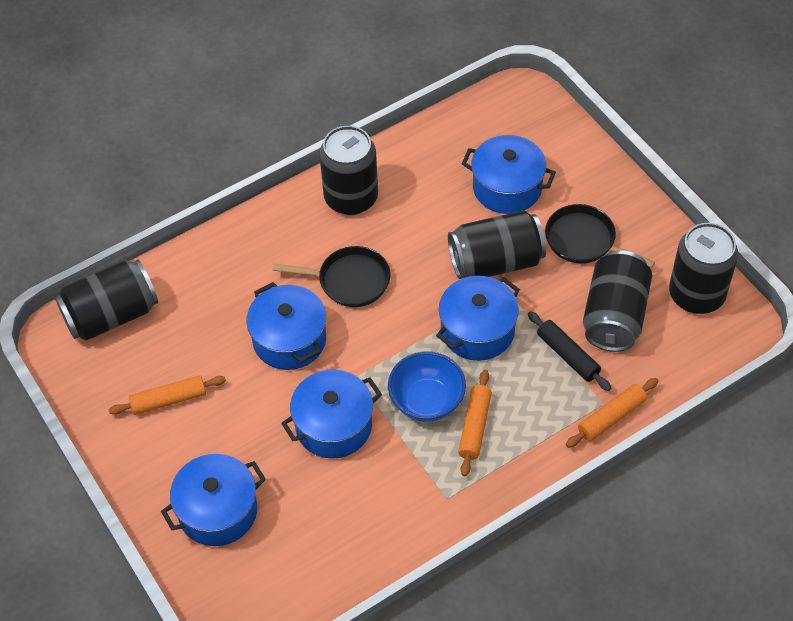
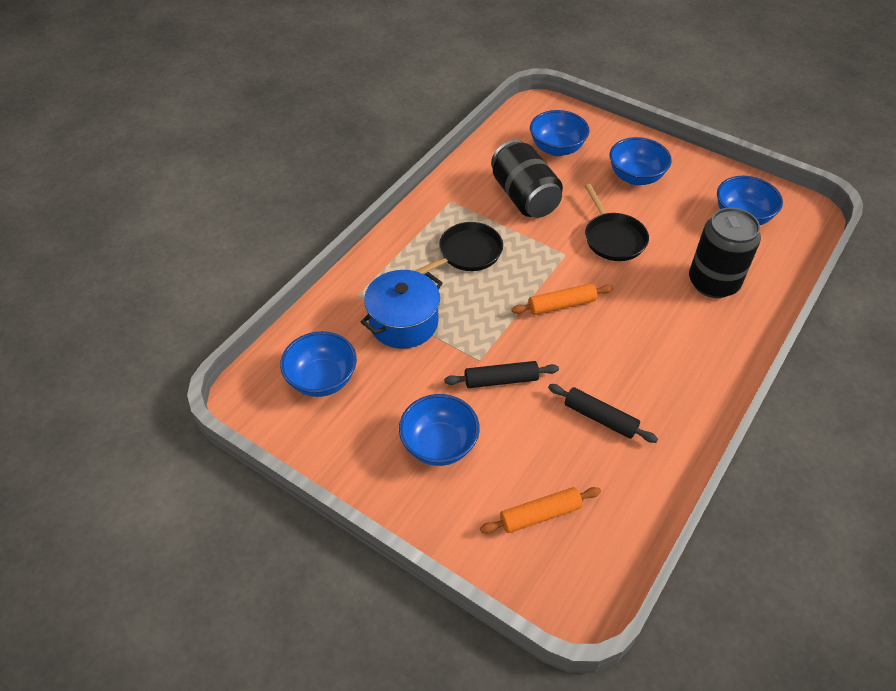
black can: 5 -> 2
black rolling pin: 1 -> 2
blue bowl: 1 -> 5
blue pot: 5 -> 1
orange rolling pin: 3 -> 2

